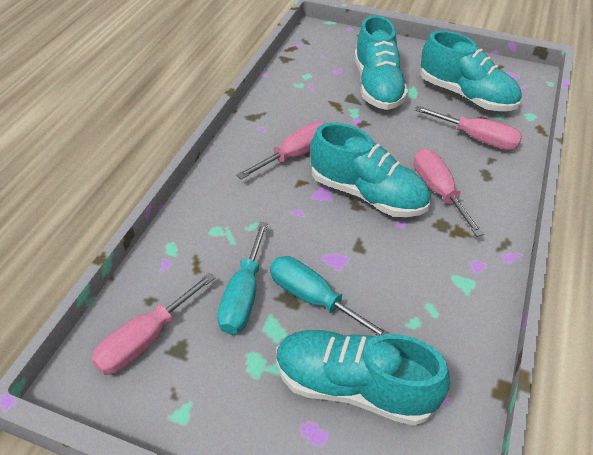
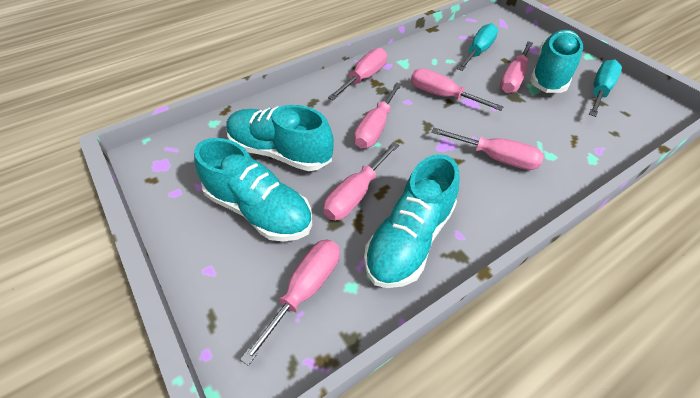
pink screwdriver: 4 -> 7

